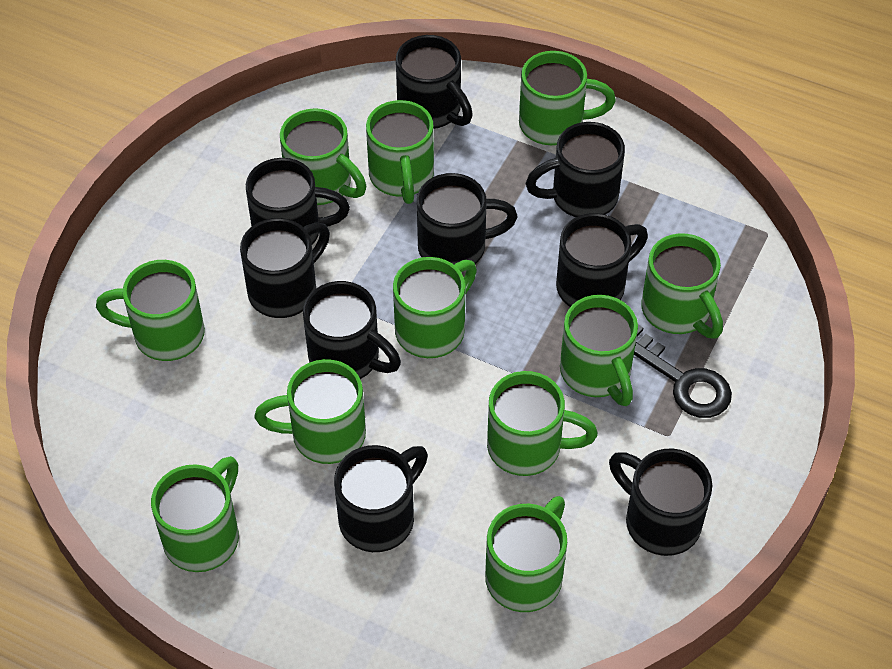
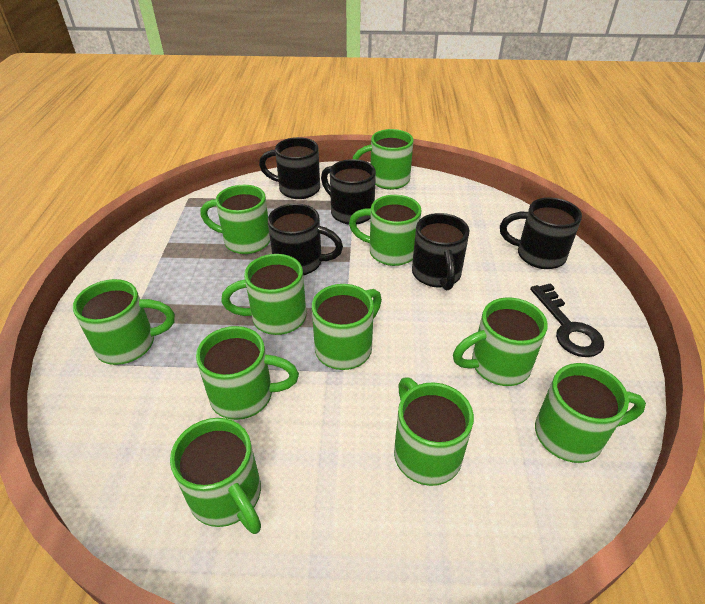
black mug: 9 -> 5

